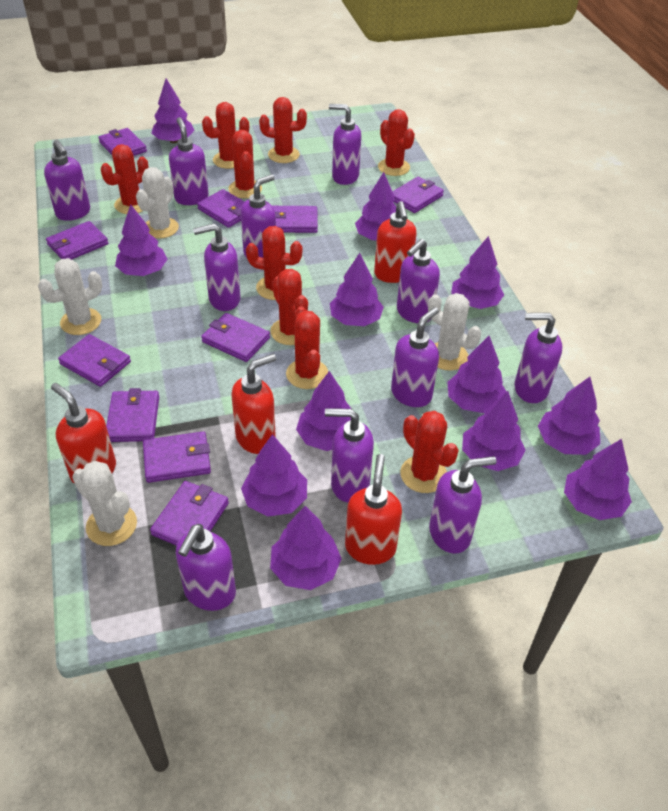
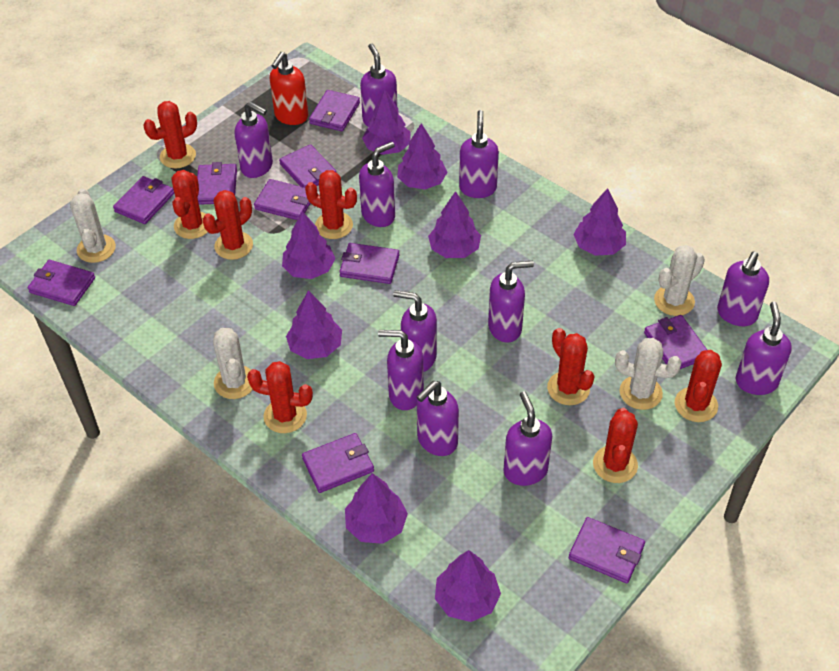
purple tree: 12 -> 8
red cactus: 9 -> 8
red soap dispenser: 4 -> 1

